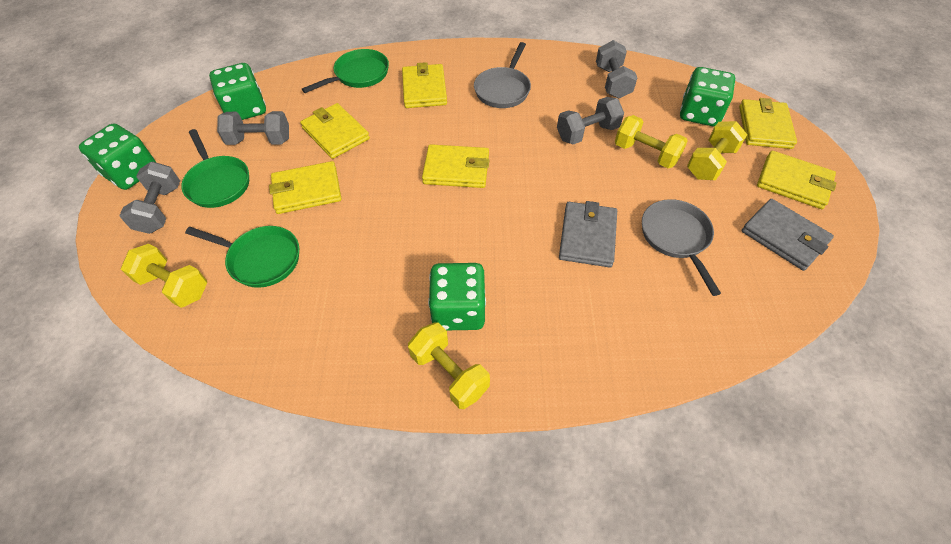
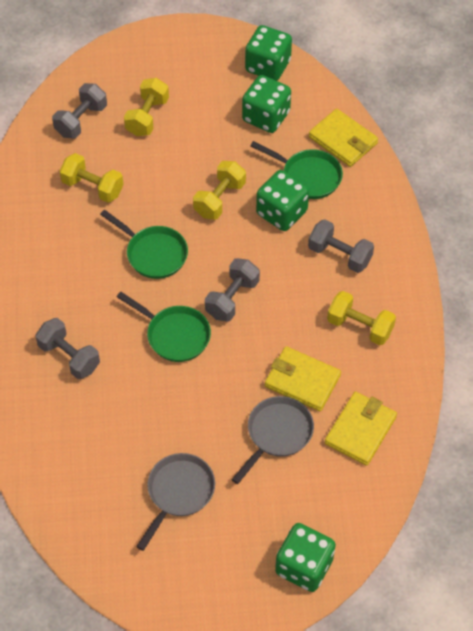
grey wallet: 2 -> 0
yellow wallet: 6 -> 3

